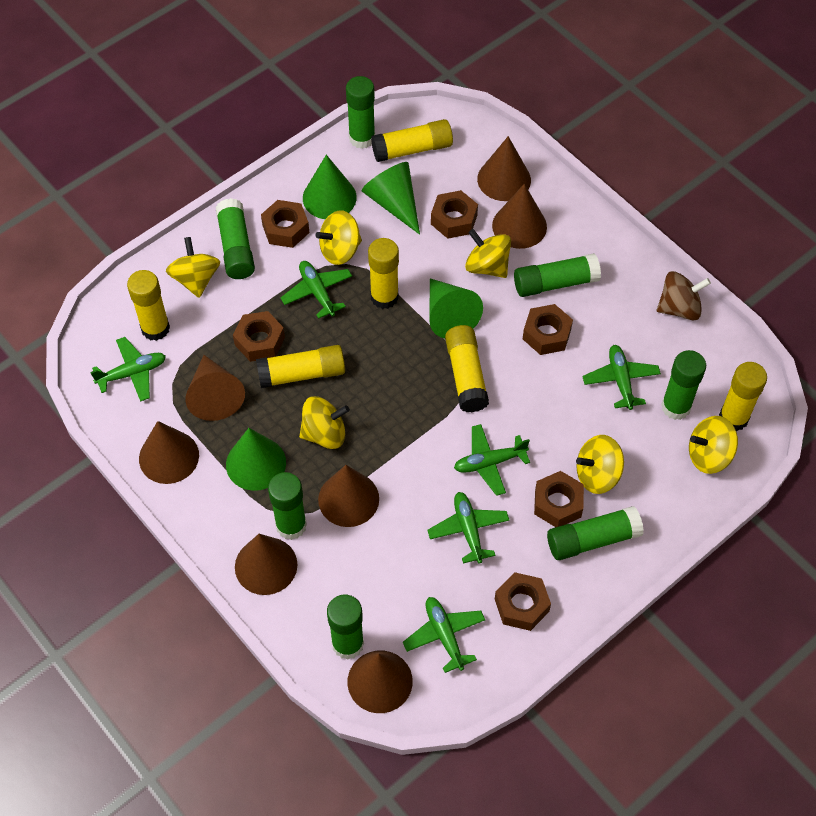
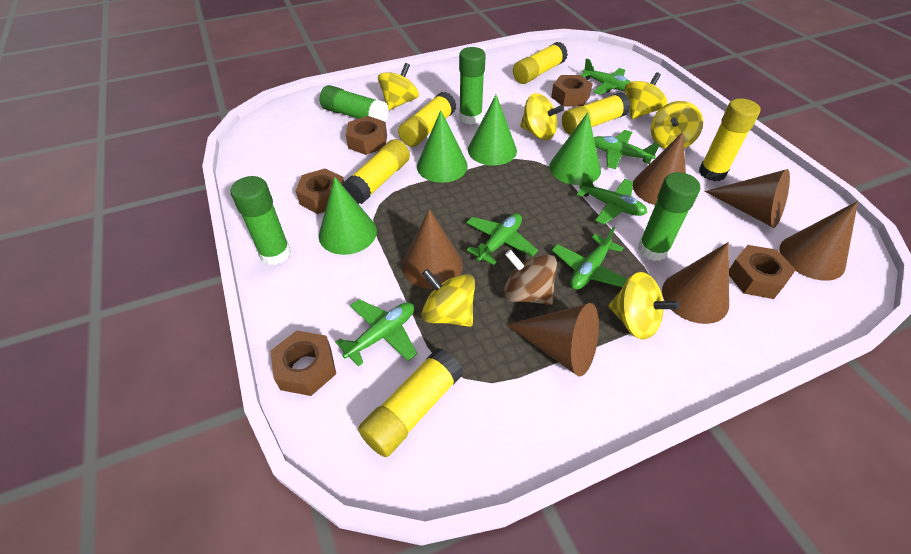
brown cone: 7 -> 6
brown nut: 6 -> 5
green glue stick: 7 -> 4

